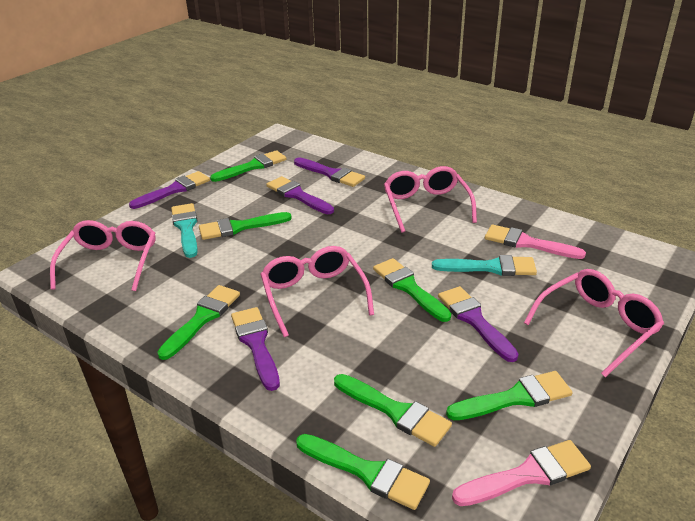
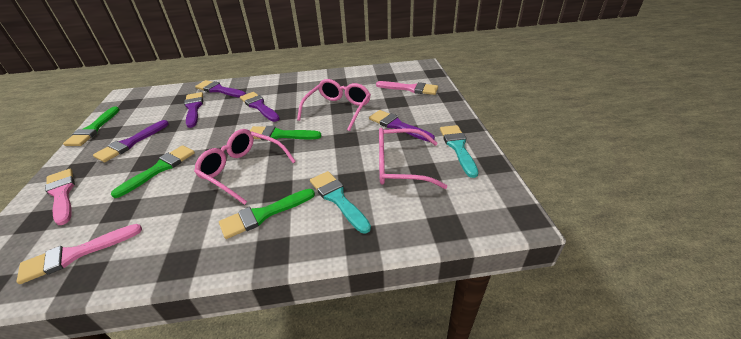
green brush: 7 -> 4
pink brush: 2 -> 3
pink glasses: 4 -> 3

